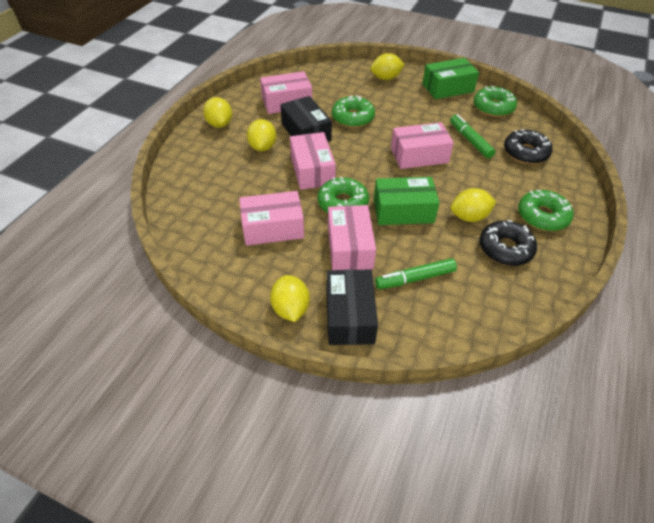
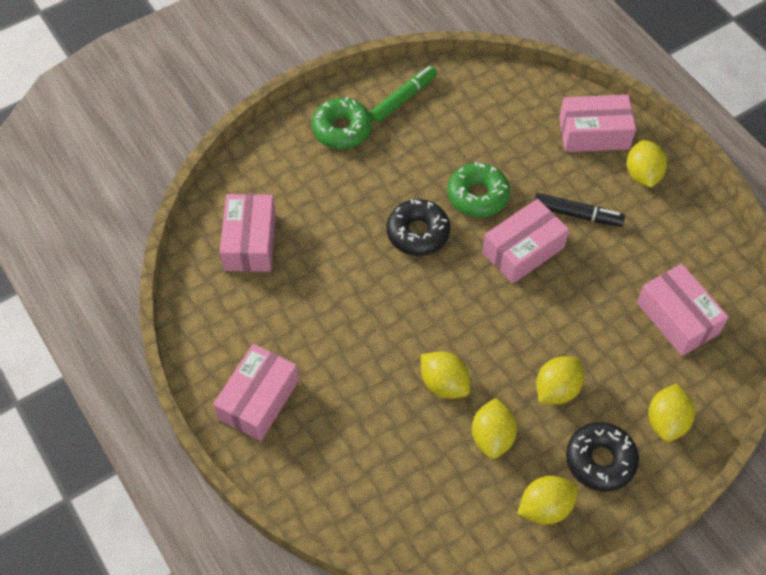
black box: 2 -> 0
black marker: 0 -> 1
green box: 2 -> 0
green donut: 4 -> 2
green marker: 2 -> 1
yellow lemon: 5 -> 6

